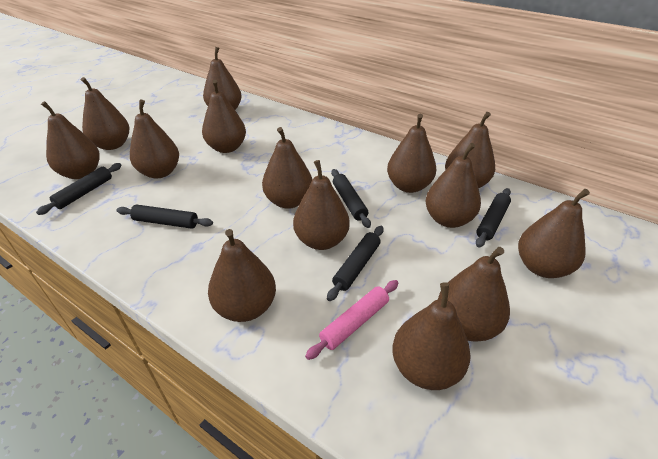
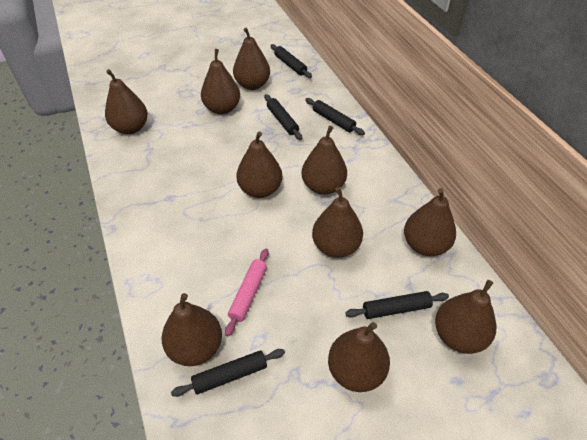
brown pear: 14 -> 10

